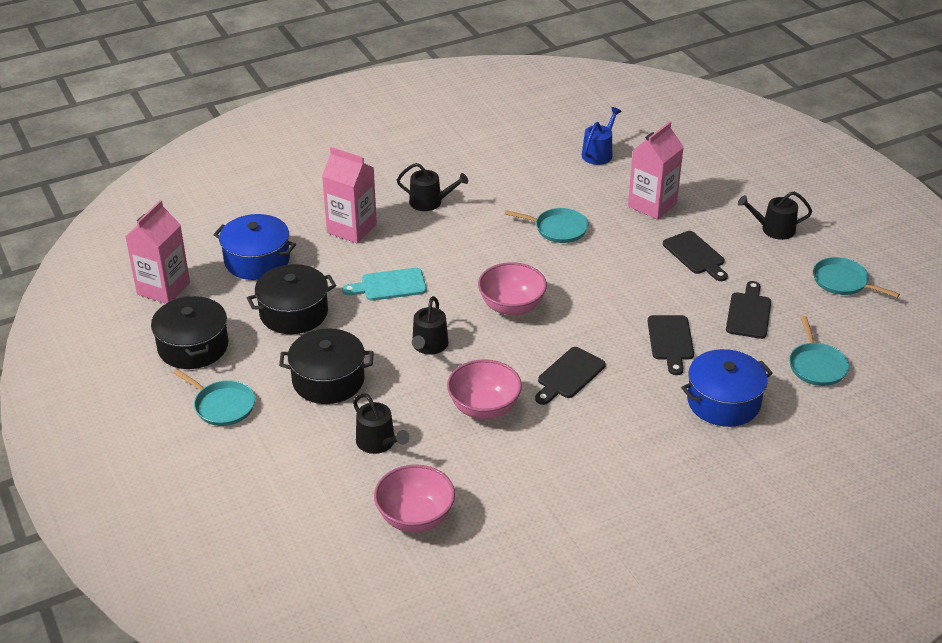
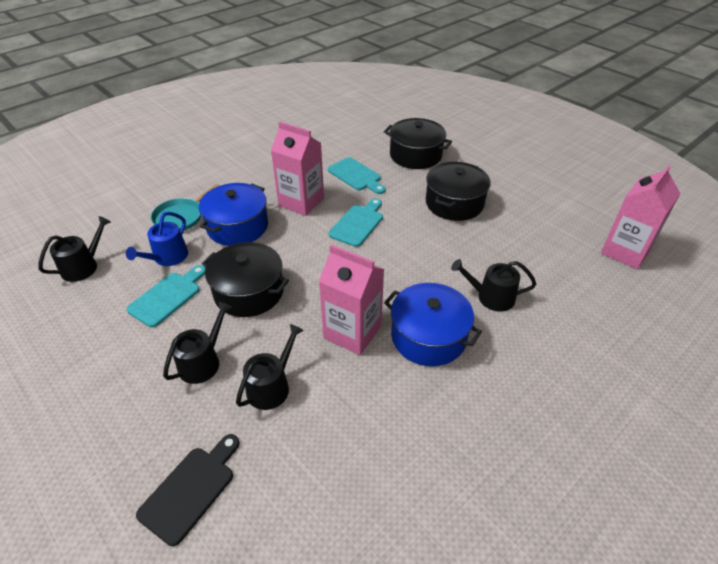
black cutting board: 4 -> 1
pink bowl: 3 -> 0
turquoise cutting board: 1 -> 3
turquoise pan: 4 -> 1

